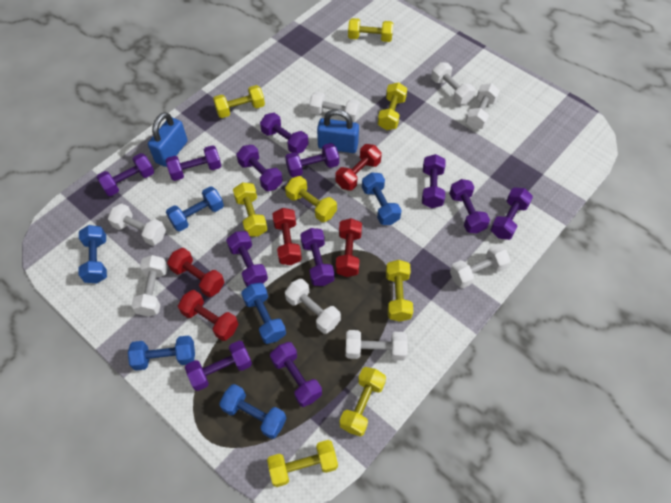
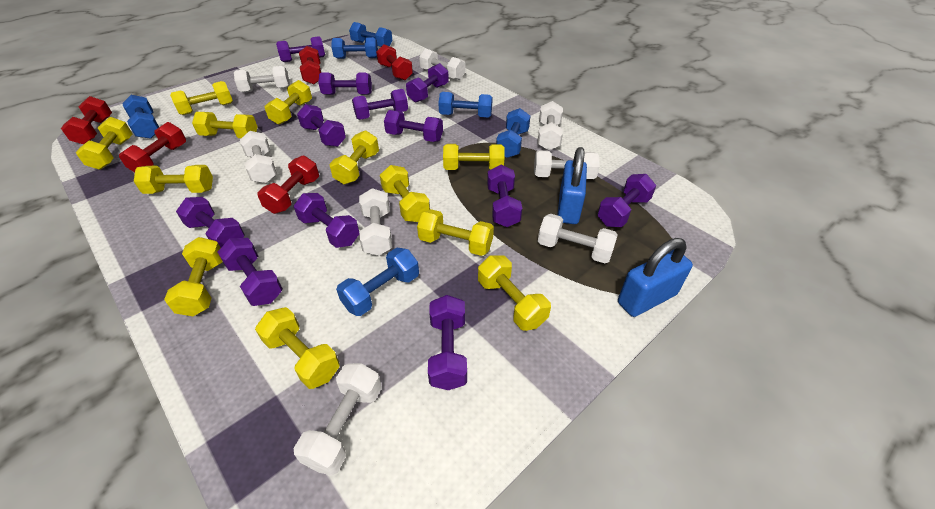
yellow dumbbell: 8 -> 12

